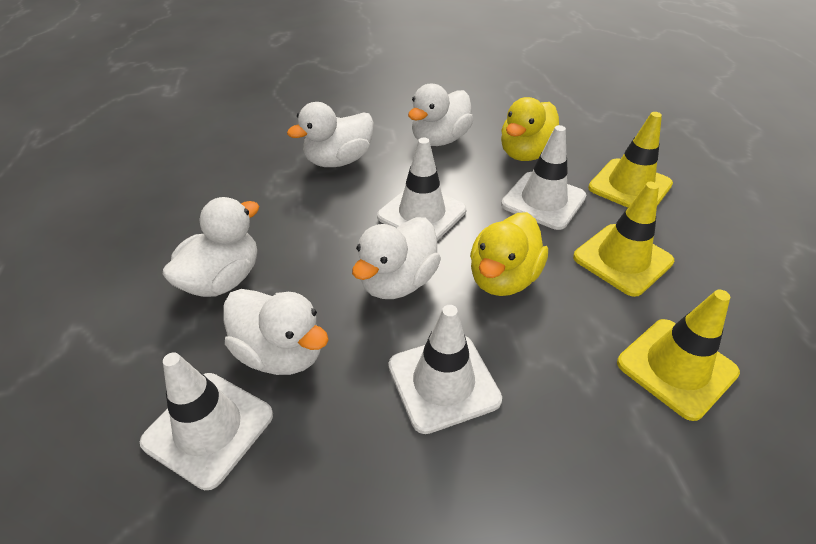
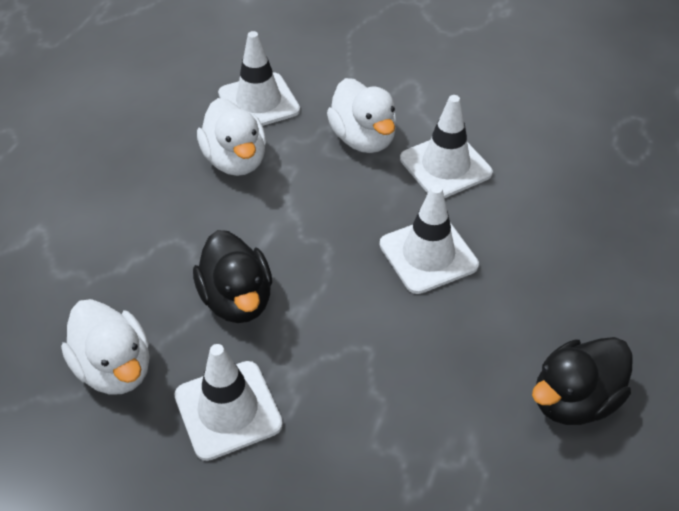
black duck: 0 -> 2
white duck: 5 -> 3
yellow duck: 2 -> 0
yellow traffic cone: 3 -> 0

